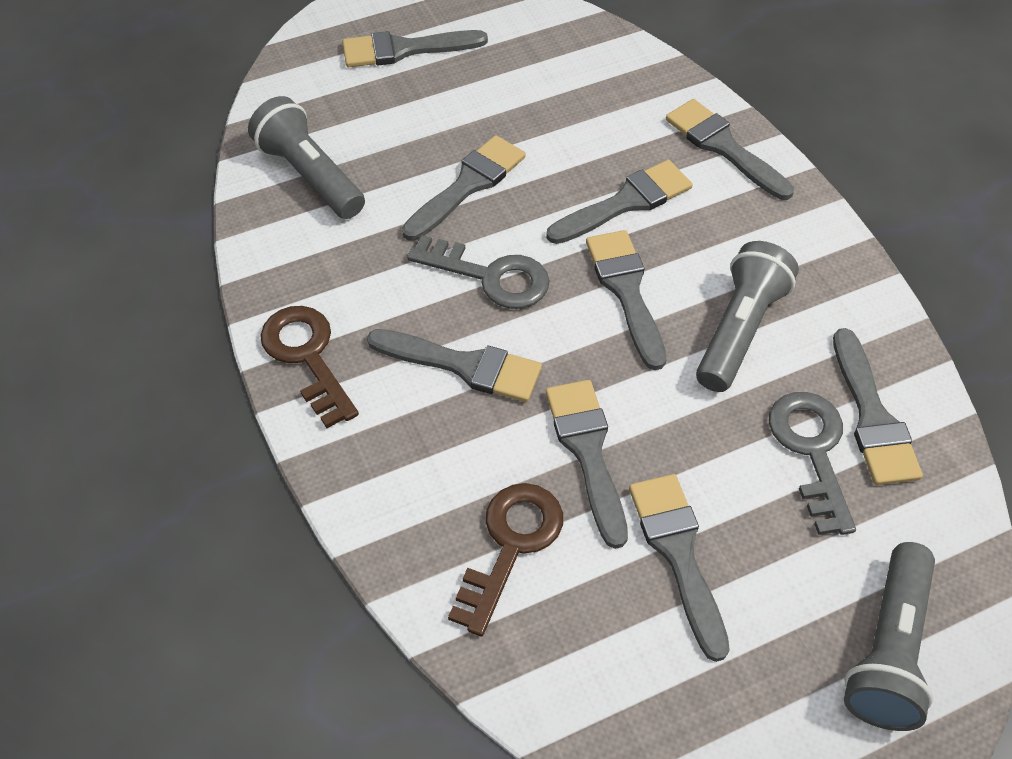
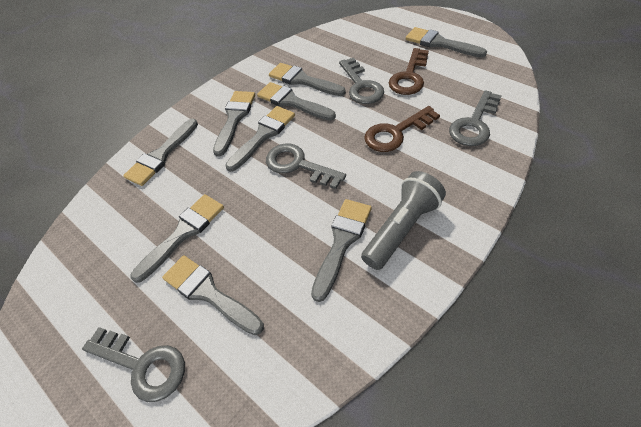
grey flashlight: 3 -> 1
grey key: 2 -> 4

